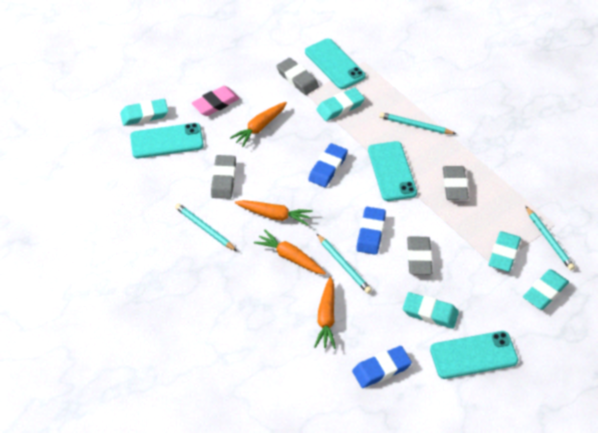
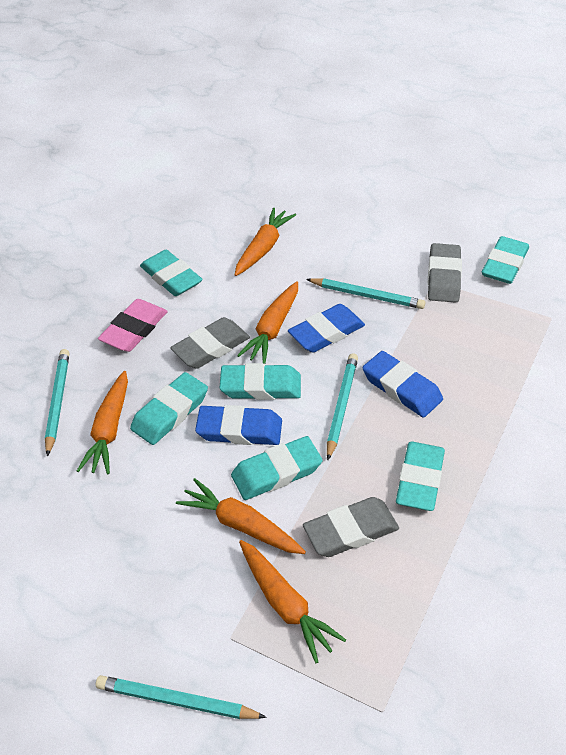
grey eraser: 4 -> 3
orange carrot: 4 -> 5
turquoise eraser: 5 -> 6
turquoise phone: 4 -> 0

